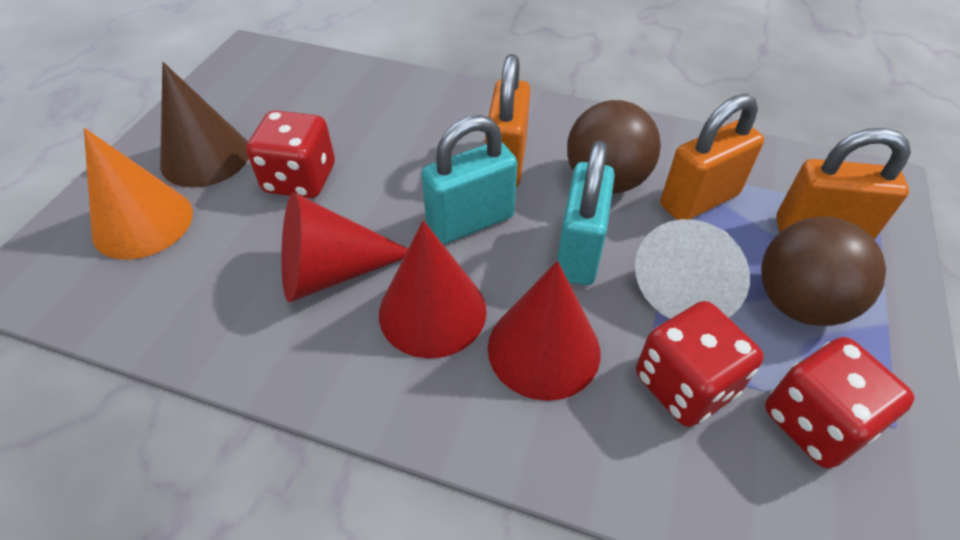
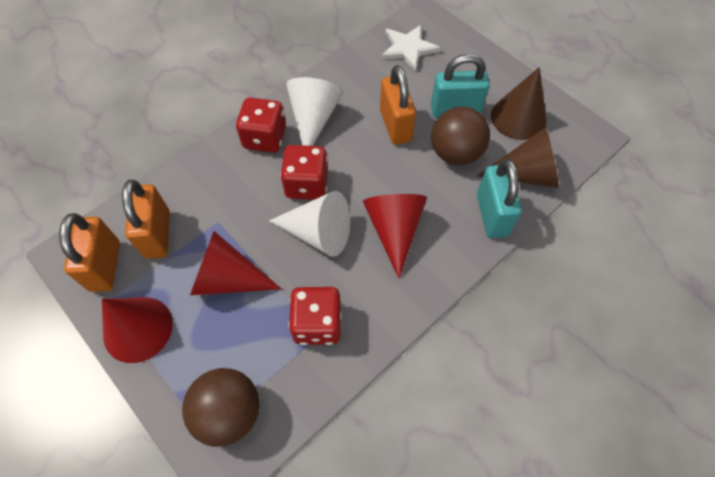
brown cone: 1 -> 2
orange cone: 1 -> 0
white cone: 1 -> 2
white star: 0 -> 1

